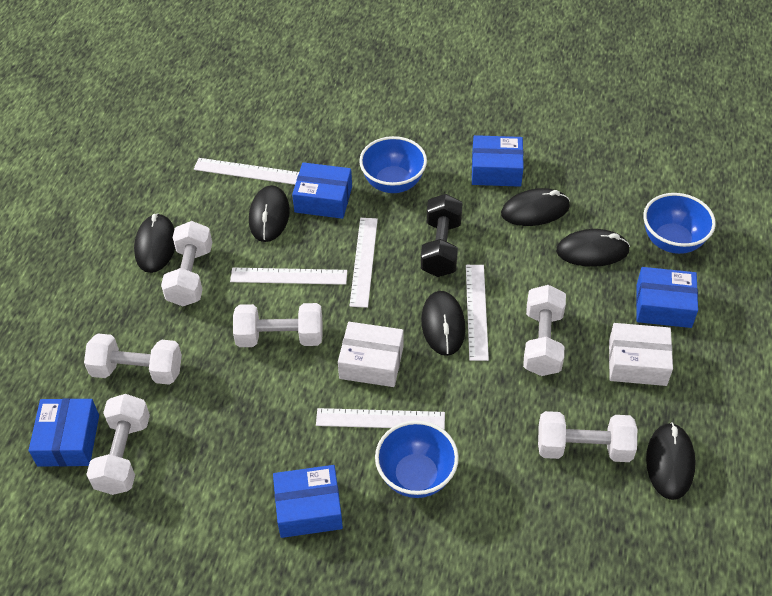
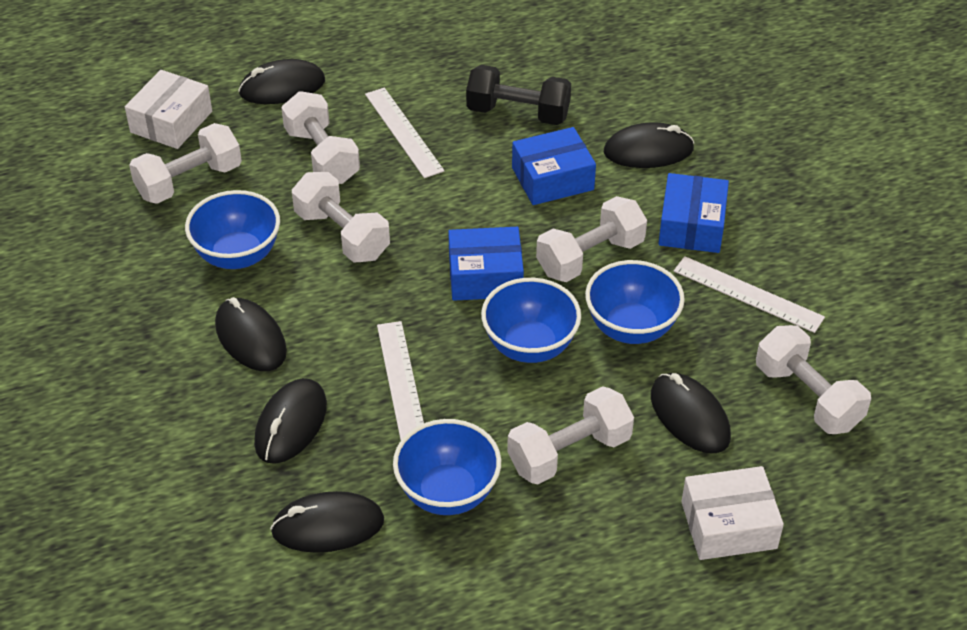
blue bowl: 3 -> 4
blue box: 5 -> 3
white ruler: 5 -> 3

